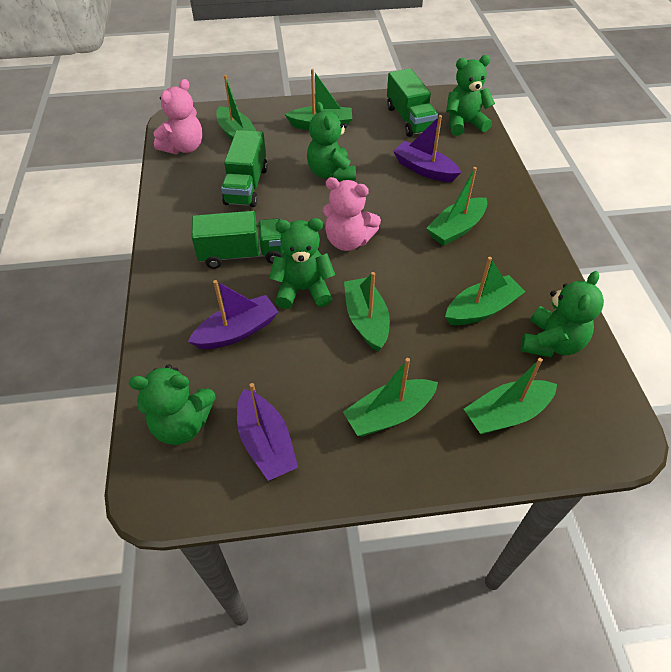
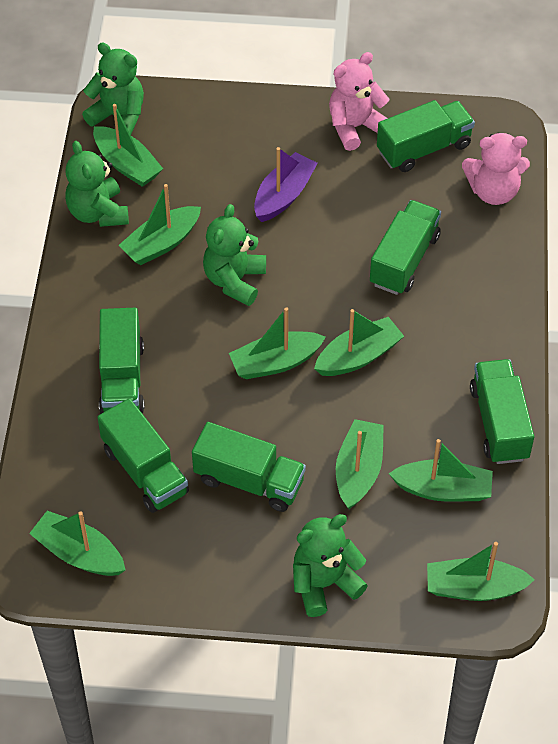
green boat: 7 -> 8
green teddy bear: 5 -> 4
green truck: 3 -> 6
purple boat: 3 -> 1

